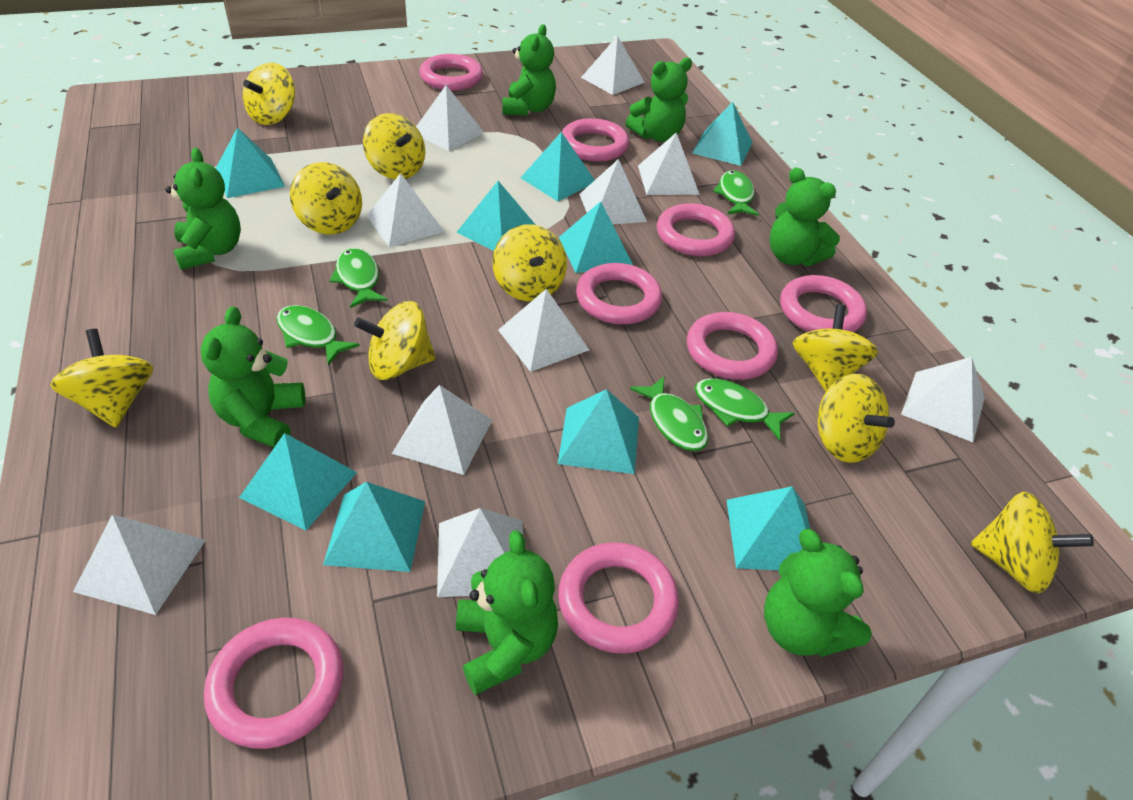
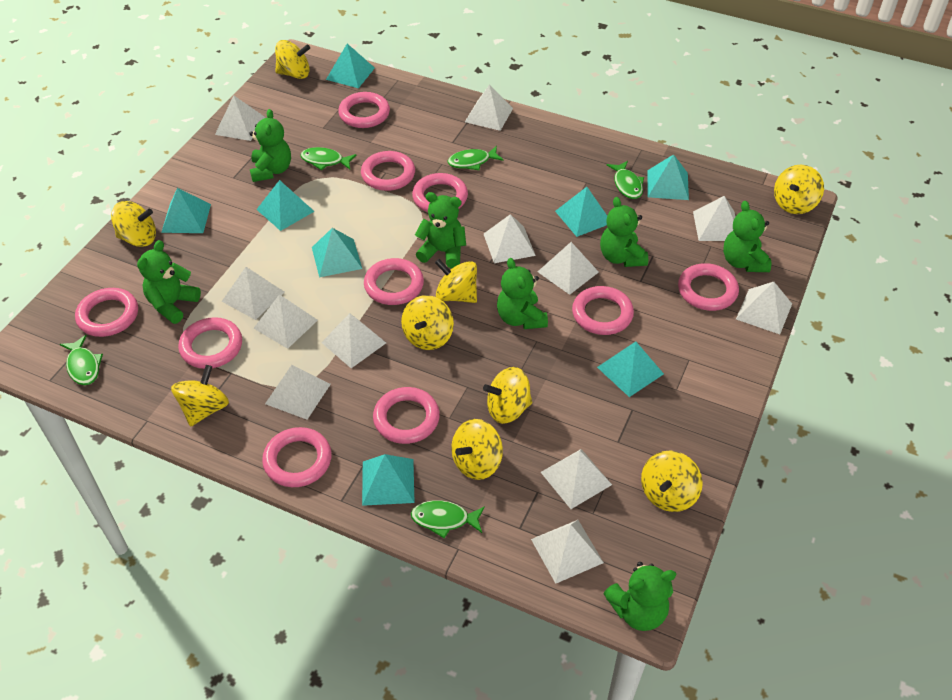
pink ring: 8 -> 10
turquoise pyramid: 9 -> 8
white pyramid: 10 -> 12

